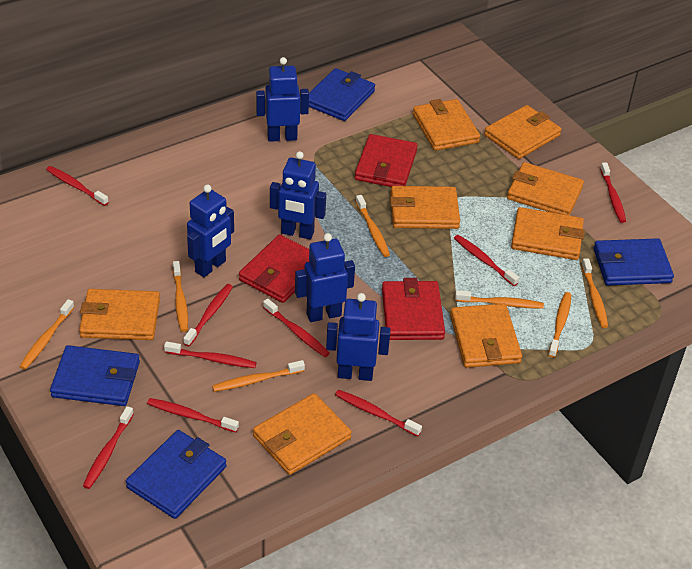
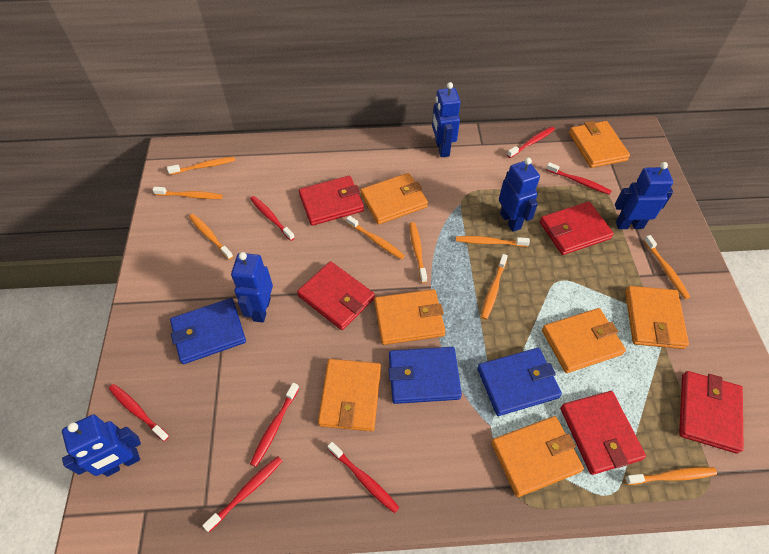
blue wallet: 4 -> 3
orange toothbrush: 7 -> 9
orange wallet: 8 -> 7
red toothbrush: 9 -> 7
red wallet: 3 -> 5

